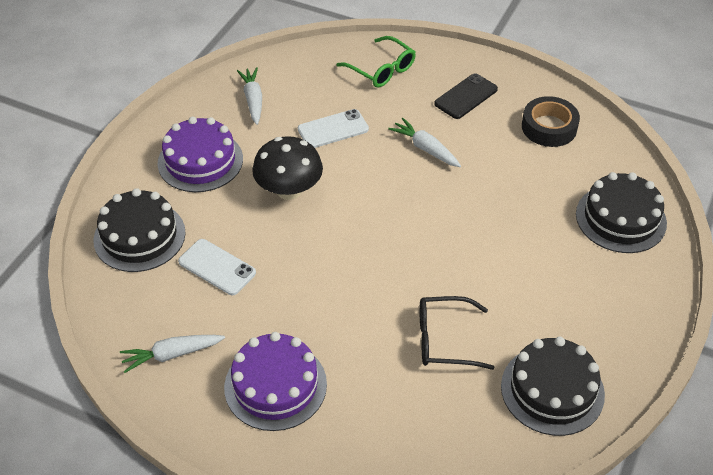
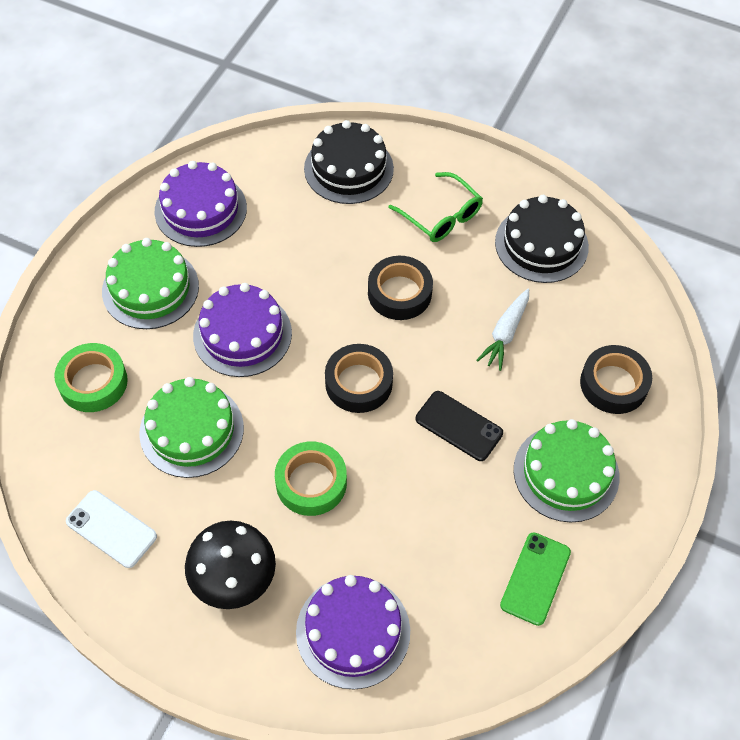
black cake: 3 -> 2
black glasses: 1 -> 0
black tape: 1 -> 3
green cake: 0 -> 3
green phone: 0 -> 1
green tape: 0 -> 2
purple cake: 2 -> 3
white carrot: 3 -> 1
white phone: 2 -> 1

